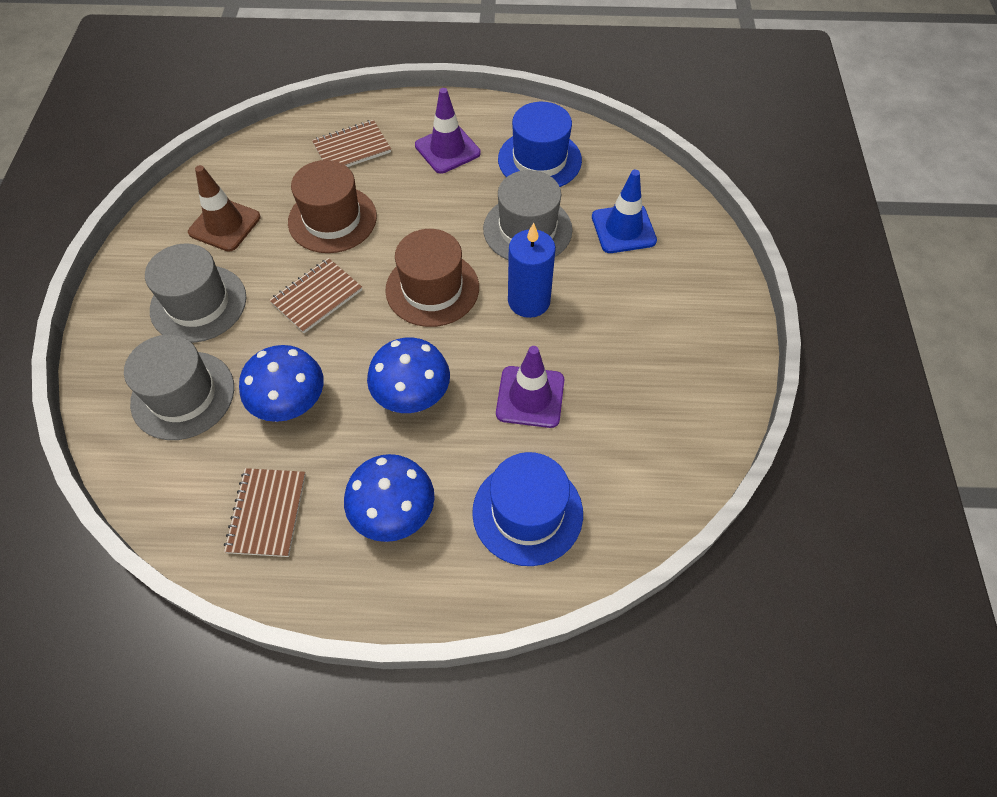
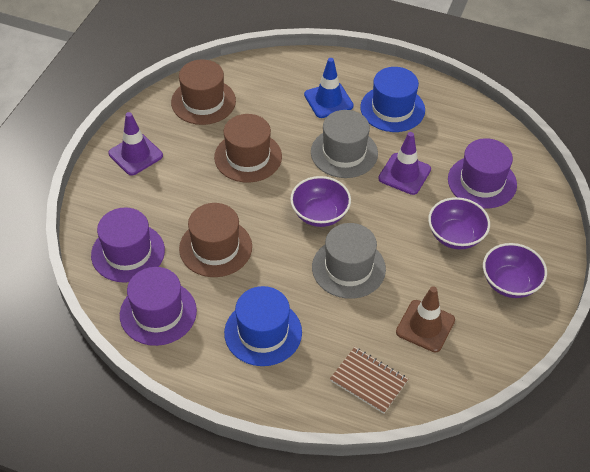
blue candle: 1 -> 0
blue mushroom: 3 -> 0
brown hat: 2 -> 3
brown notebook: 3 -> 1
grey hat: 3 -> 2
purple bowl: 0 -> 3
purple hat: 0 -> 3

